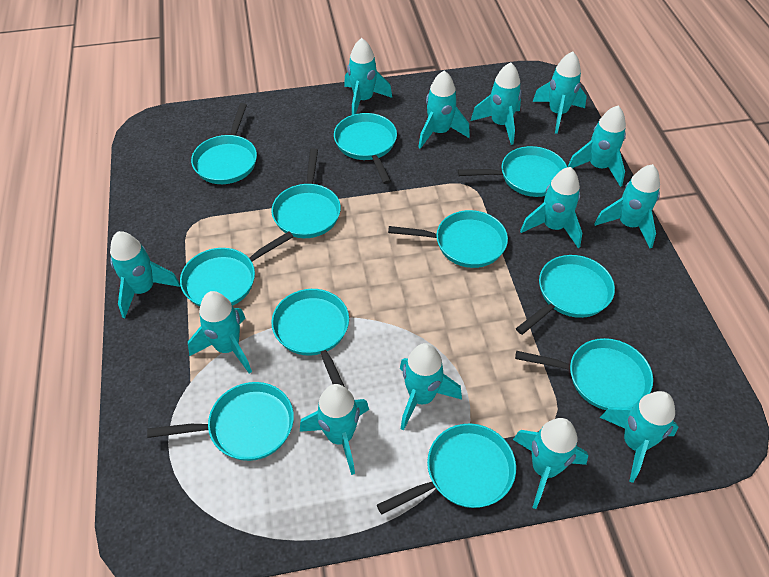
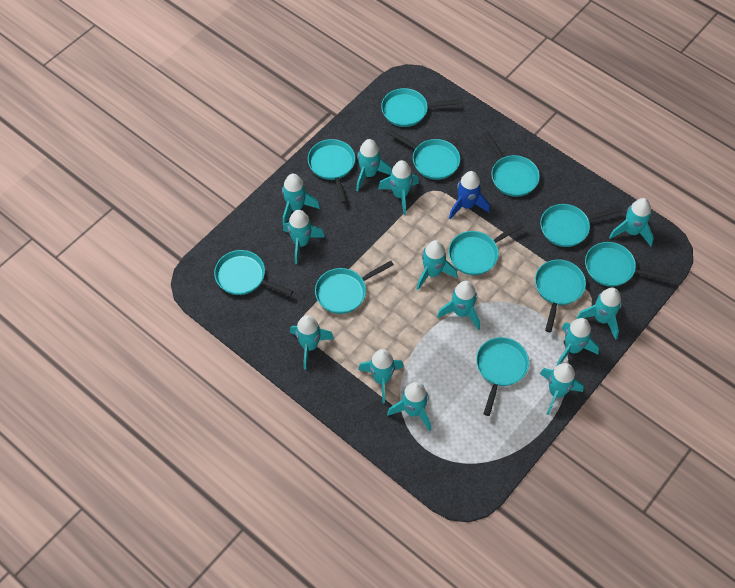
blue rocket: 0 -> 1

